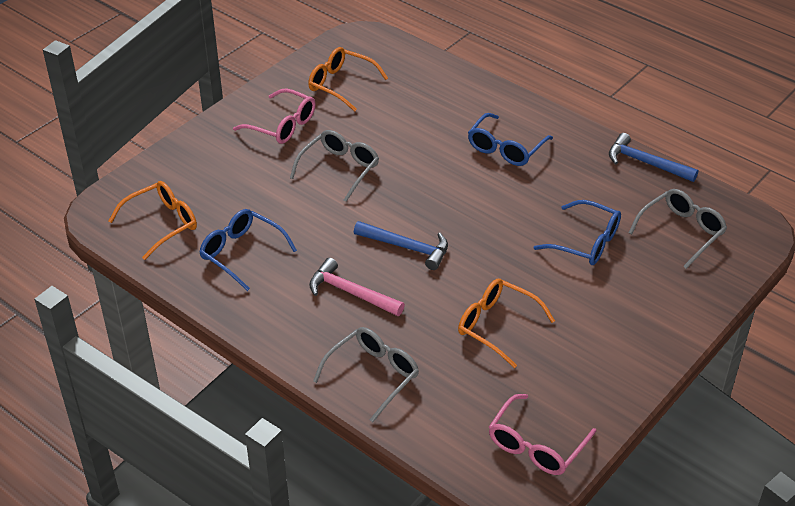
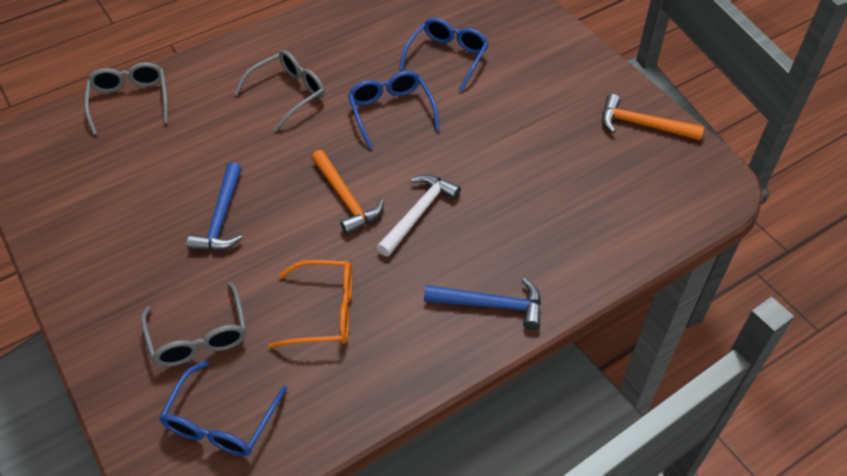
orange glasses: 3 -> 1
orange hammer: 0 -> 2
pink glasses: 2 -> 0
pink hammer: 1 -> 0
white hammer: 0 -> 1

